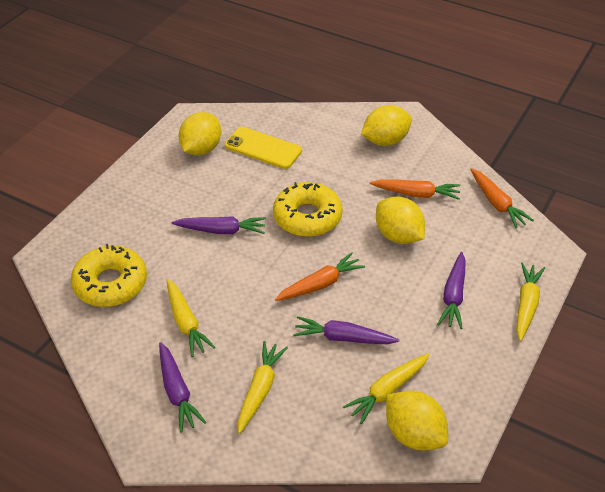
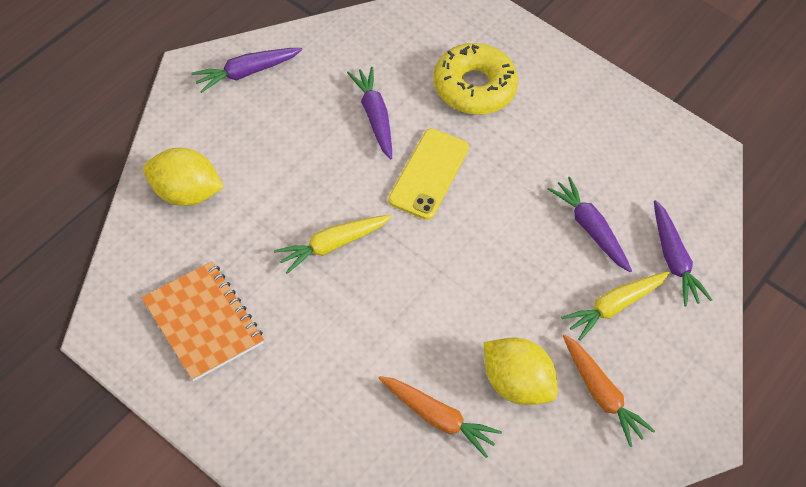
orange carrot: 3 -> 2
orange notebook: 0 -> 1
yellow carrot: 4 -> 2
yellow donut: 2 -> 1
yellow lemon: 4 -> 2

